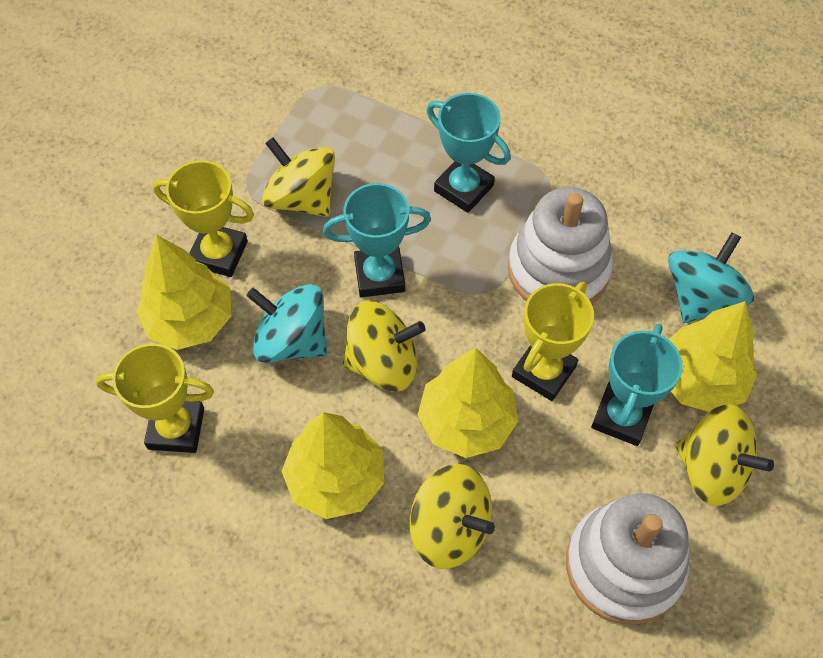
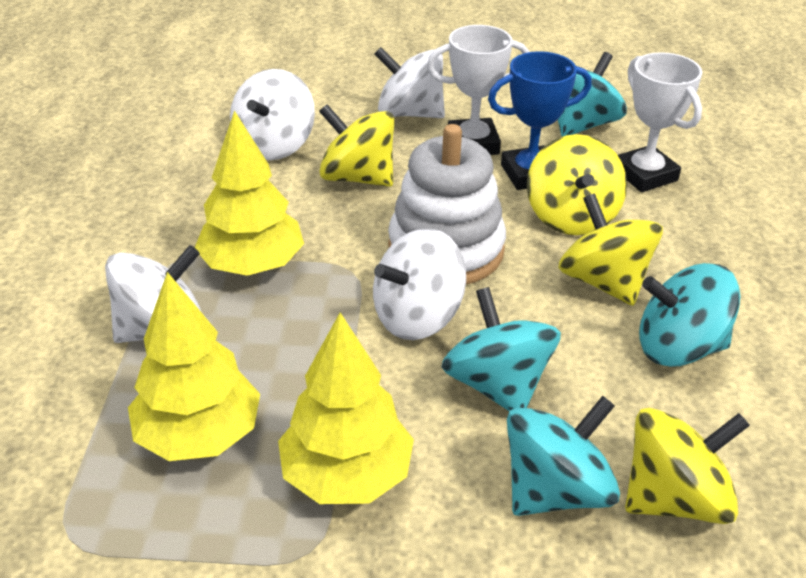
blue trophy: 0 -> 1
turquoise spinning top: 2 -> 4
turquoise trophy: 3 -> 0
white spinning top: 0 -> 4
white stacking toy: 2 -> 1
white trophy: 0 -> 2
yellow tree: 4 -> 3
yellow trophy: 3 -> 0

